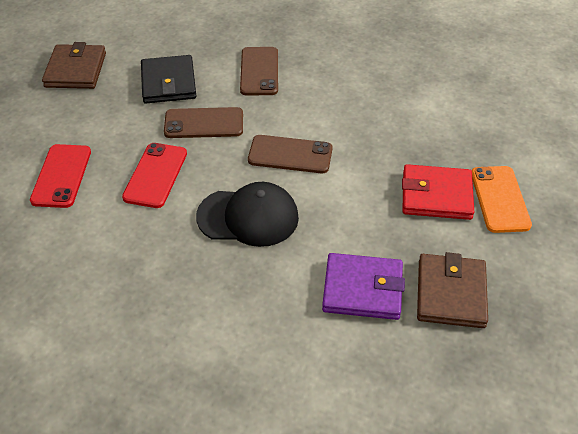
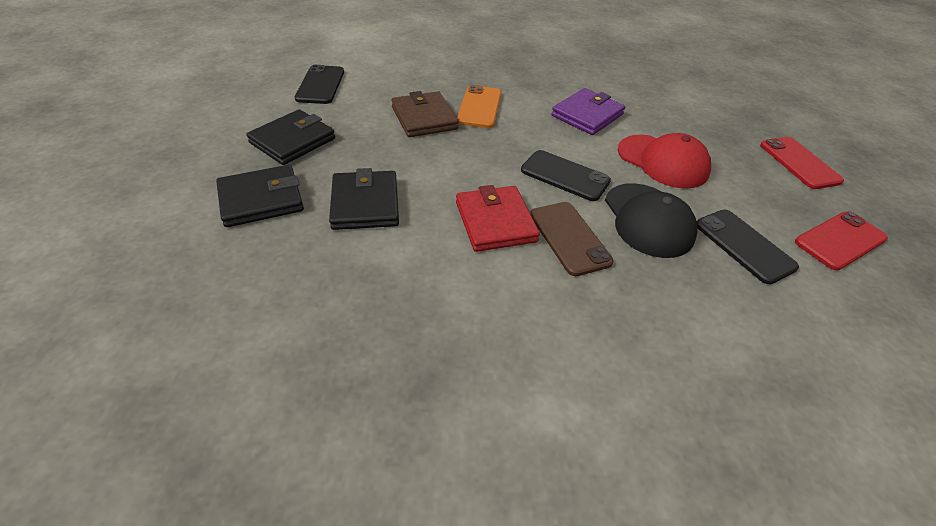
black phone: 0 -> 3
black wallet: 1 -> 3
brown phone: 3 -> 1
brown wallet: 2 -> 1
red cap: 0 -> 1

